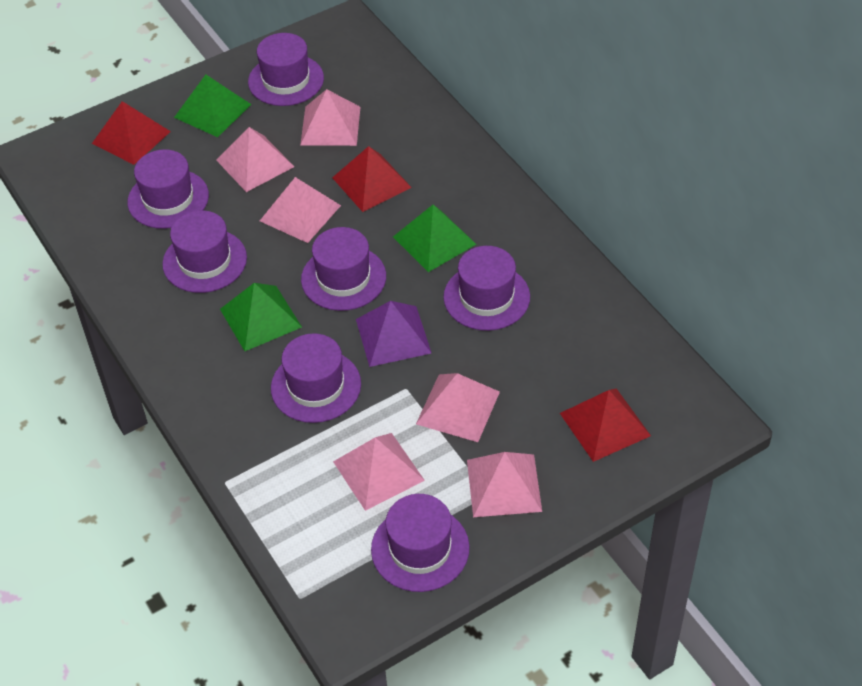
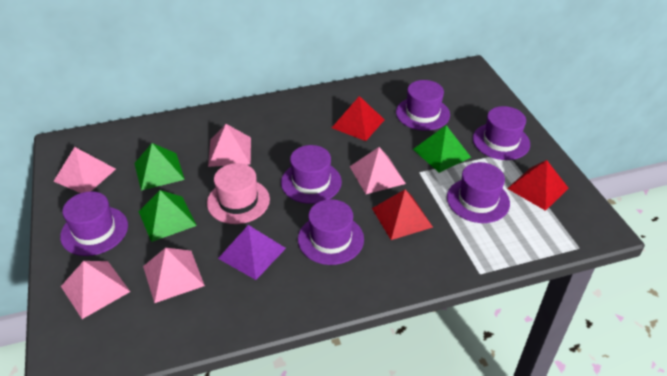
pink hat: 0 -> 1
pink pyramid: 6 -> 5
purple hat: 7 -> 6

